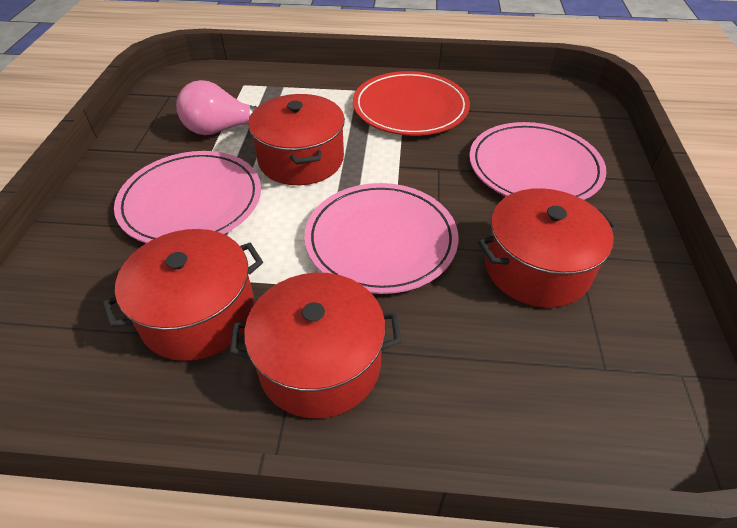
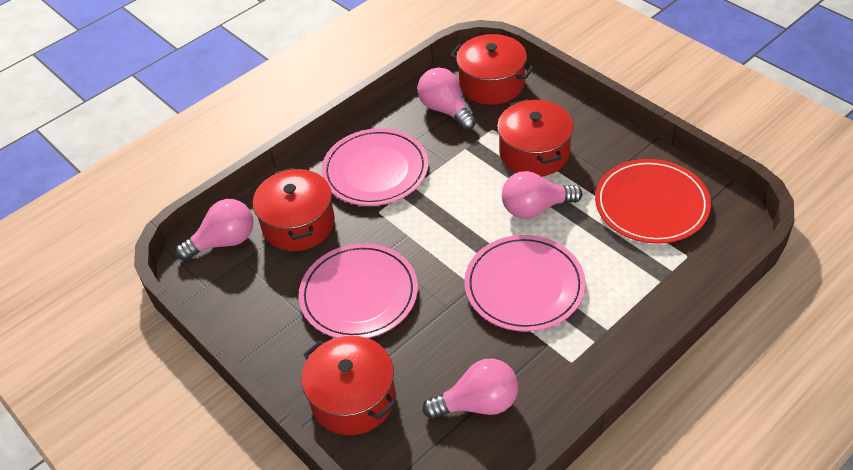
pink light bulb: 1 -> 4

